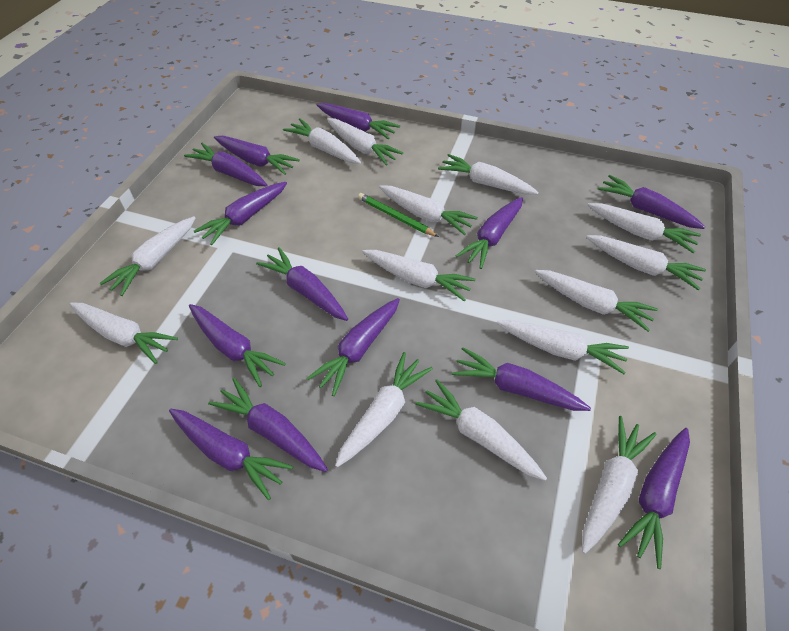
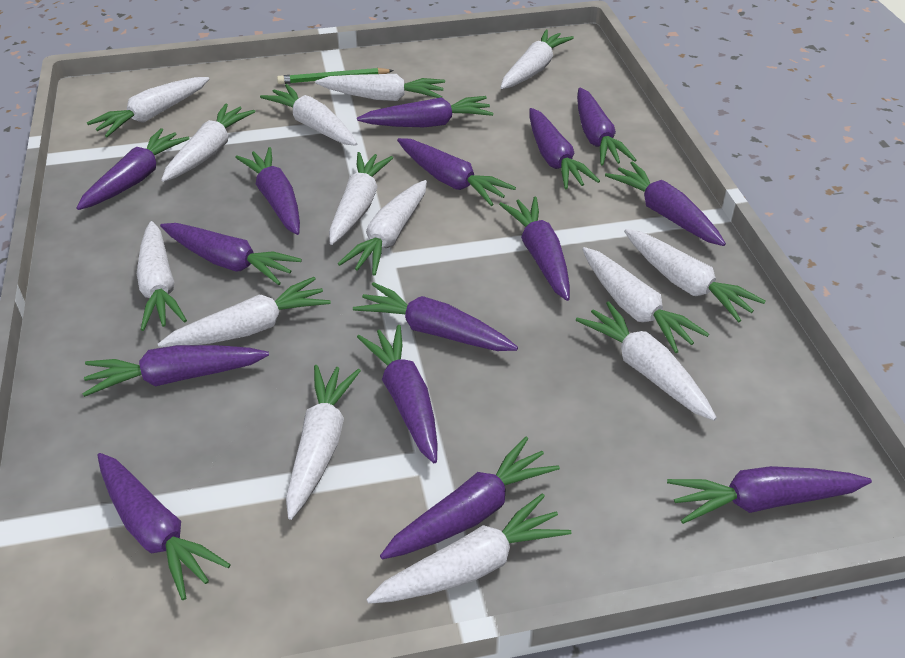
purple carrot: 13 -> 15

